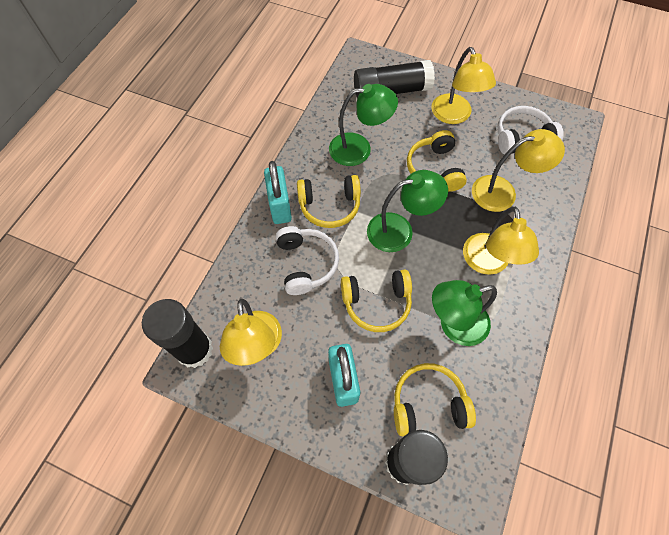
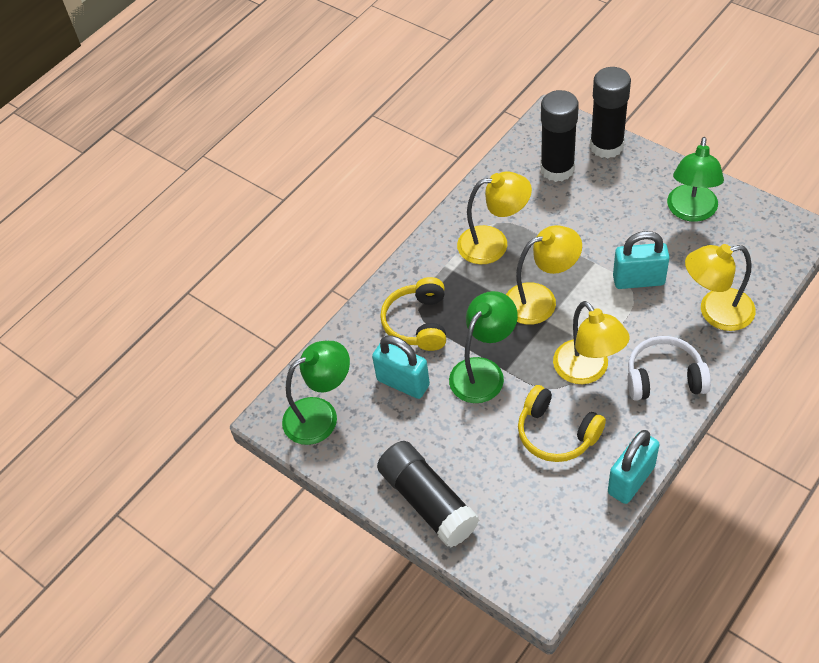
turquoise padlock: 2 -> 3
white headphones: 2 -> 1
yellow headphones: 4 -> 2

